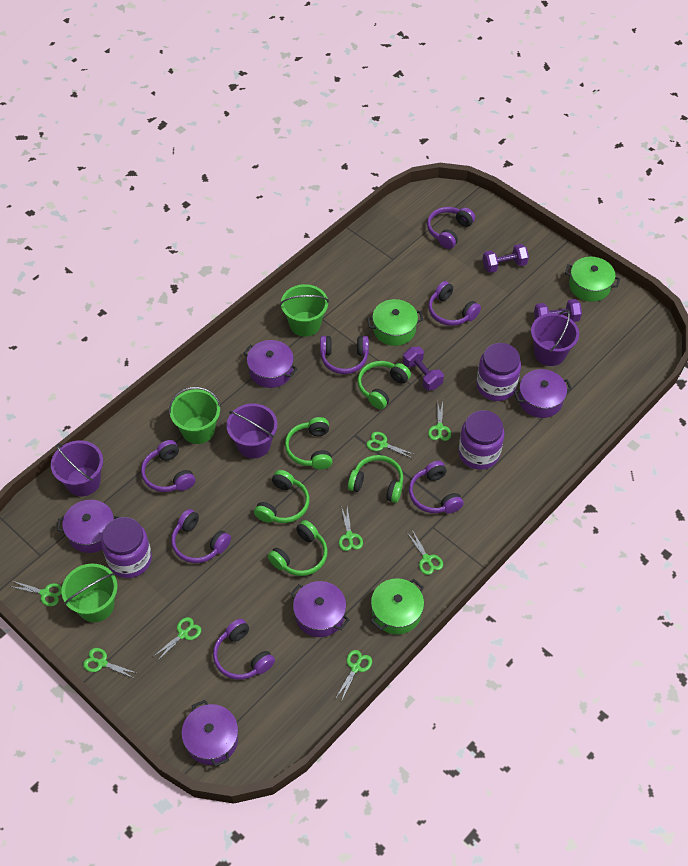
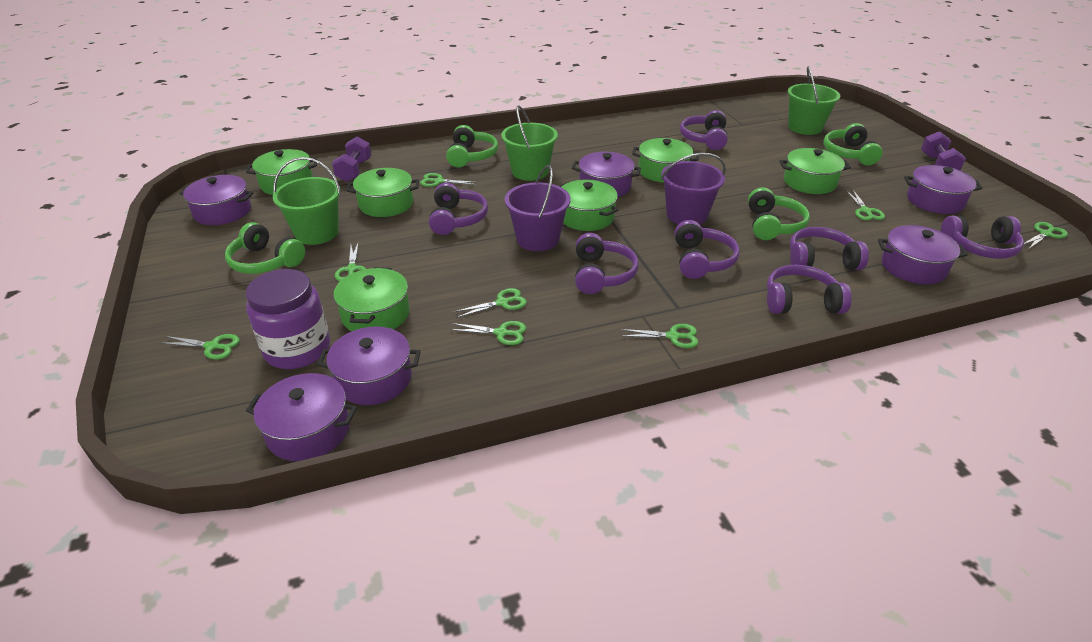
green headphones: 5 -> 4
green pot: 3 -> 6
purple bucket: 3 -> 2
purple dumbbell: 3 -> 2
purple jar: 3 -> 1
purple pot: 5 -> 6

